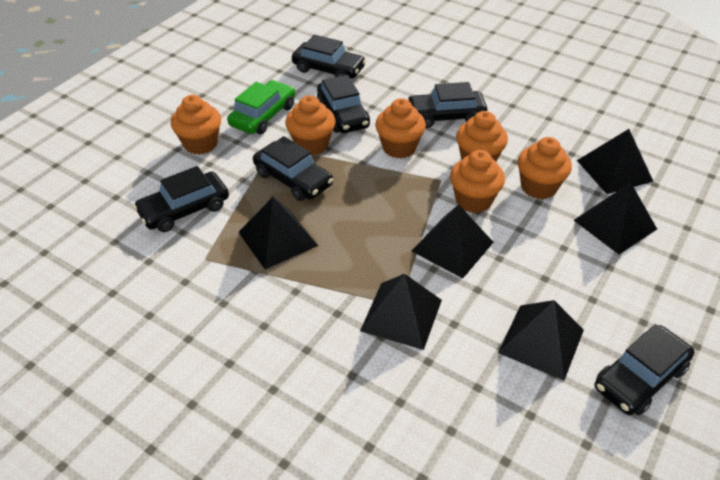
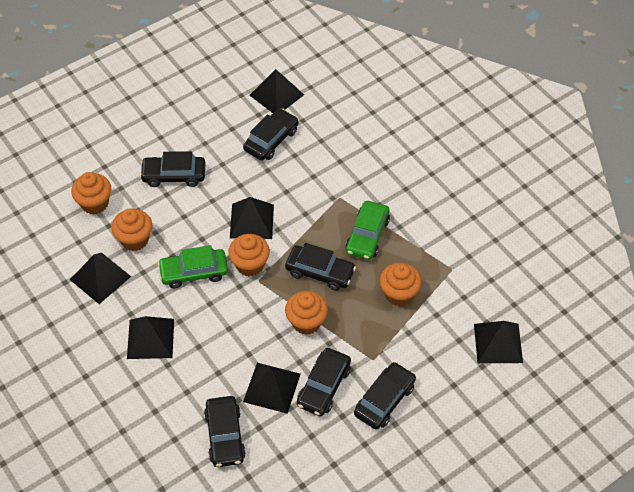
green car: 1 -> 2
orange cupcake: 6 -> 5

